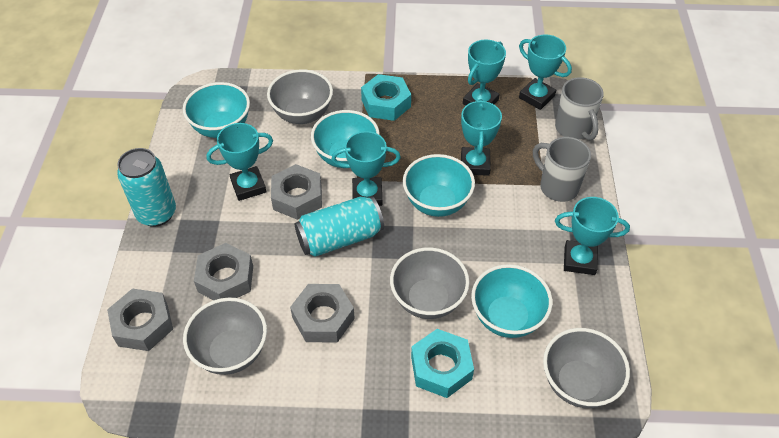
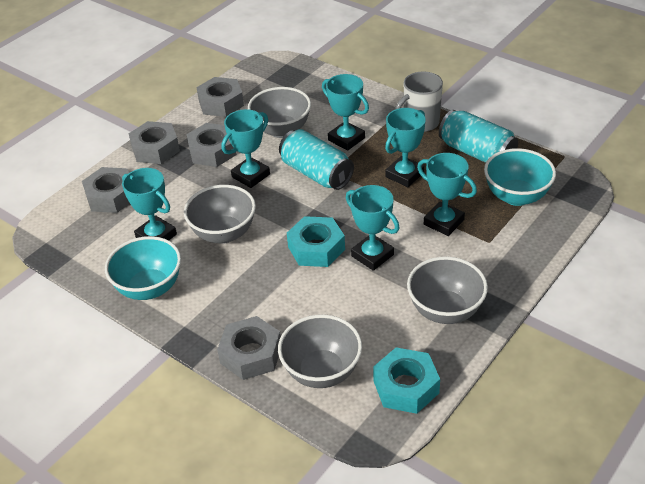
grey mug: 2 -> 1
grey nut: 4 -> 5
turquoise bowl: 4 -> 2

